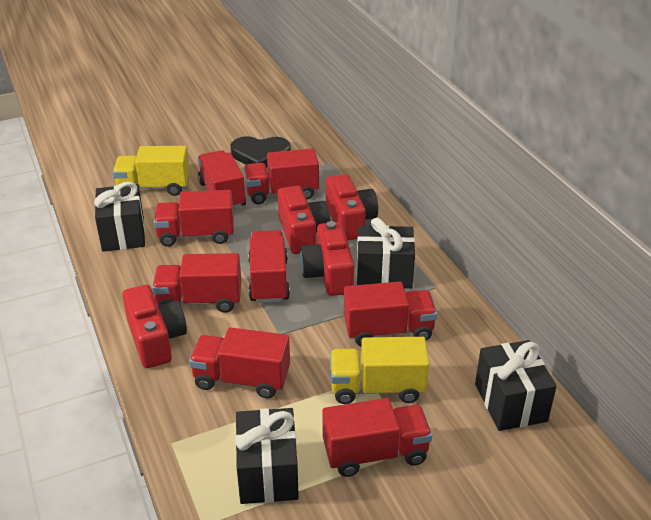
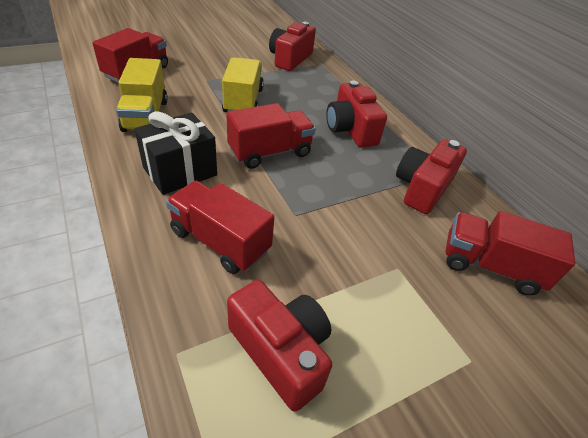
black gift: 4 -> 1
black heart: 1 -> 0
red truck: 8 -> 4

